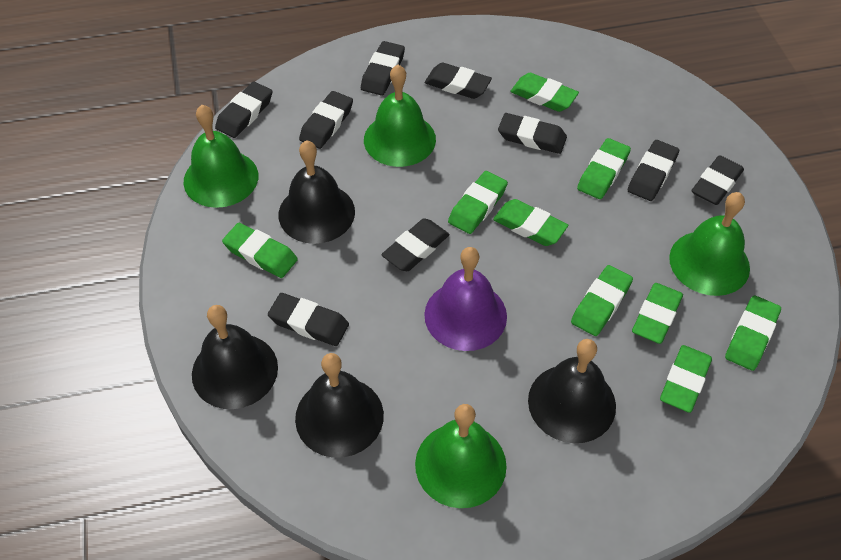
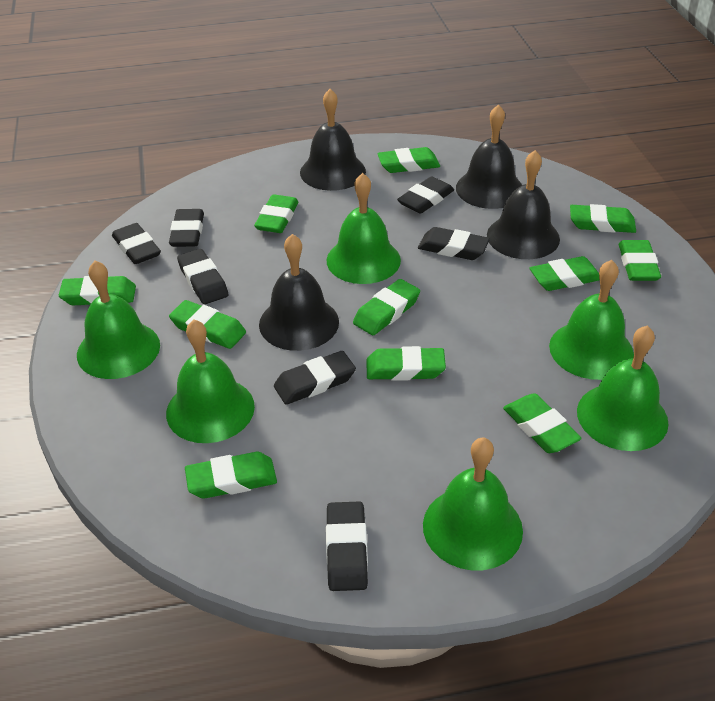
black eraser: 9 -> 7
green bell: 4 -> 6
green eraser: 9 -> 11
purple bell: 1 -> 0

